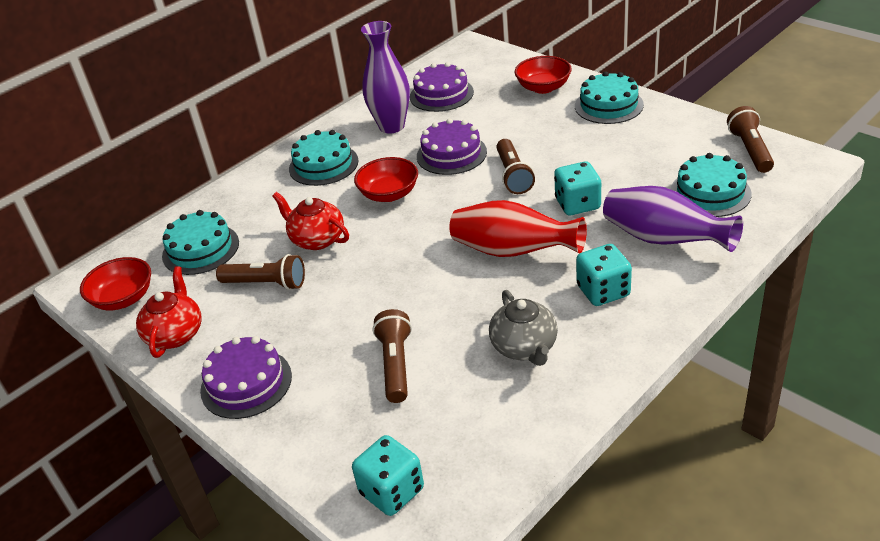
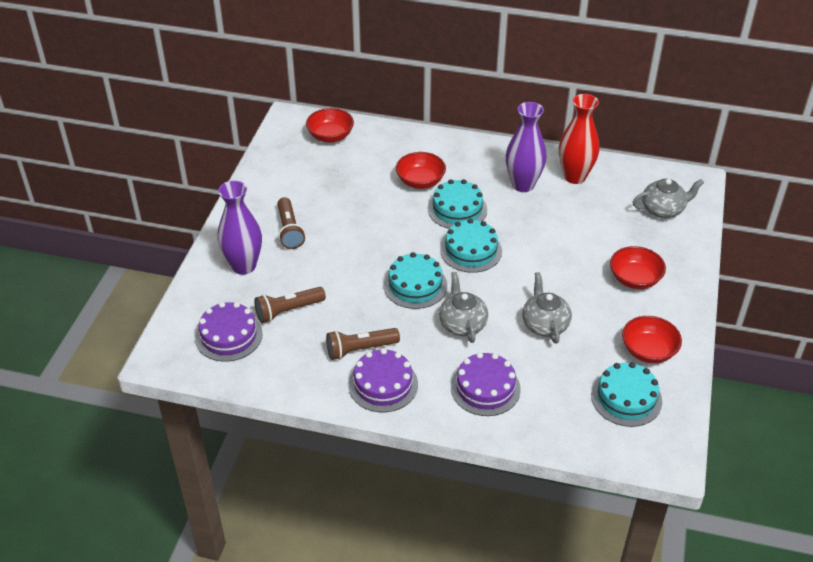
brown flashlight: 4 -> 3
grey teapot: 1 -> 3
red bowl: 3 -> 4
red teapot: 2 -> 0
turquoise dice: 3 -> 0

